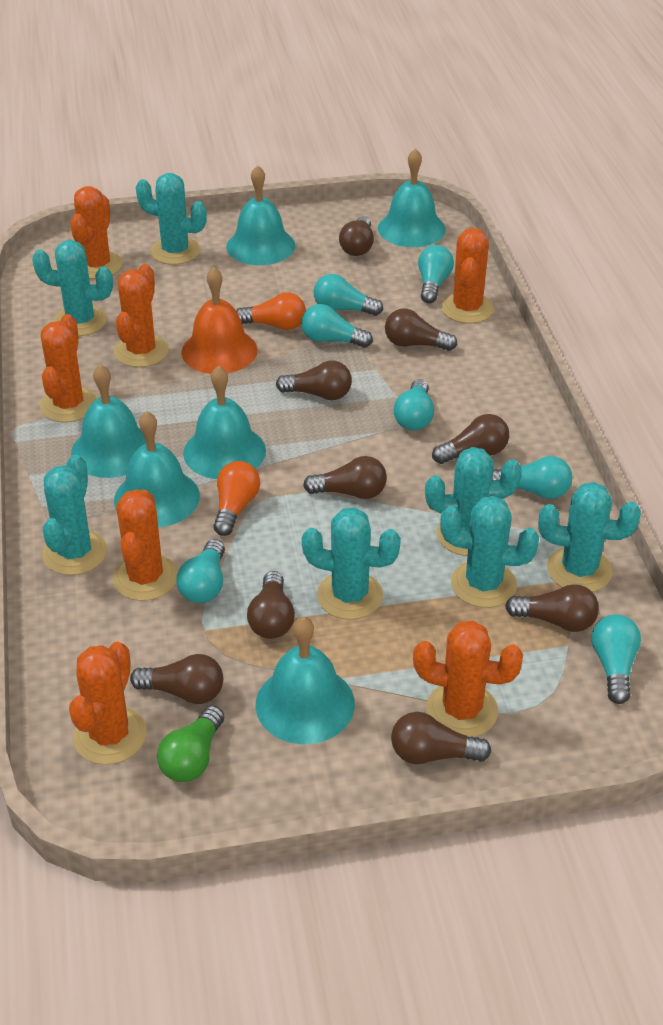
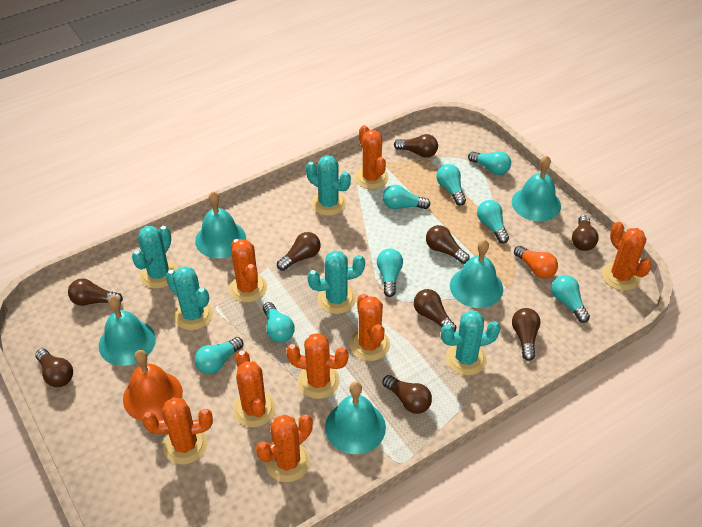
green light bulb: 1 -> 0
orange cactus: 7 -> 8
orange light bulb: 2 -> 1
turquoise bell: 6 -> 5
turquoise cactus: 7 -> 5
turquoise light bulb: 7 -> 8

